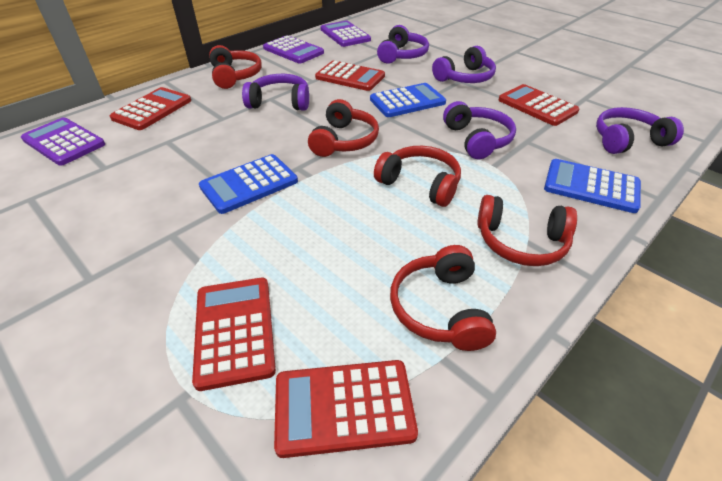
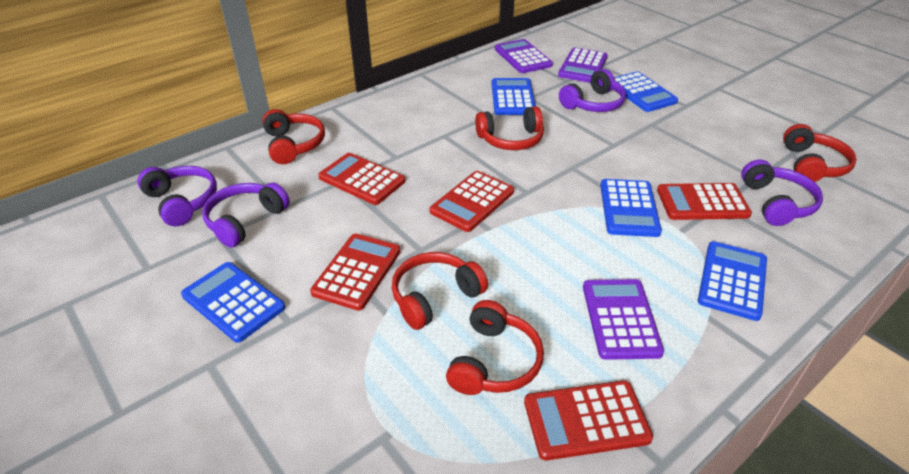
blue calculator: 3 -> 5
purple headphones: 5 -> 4

